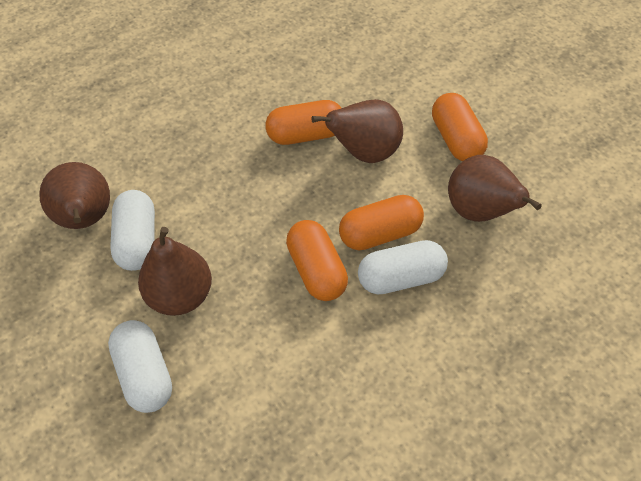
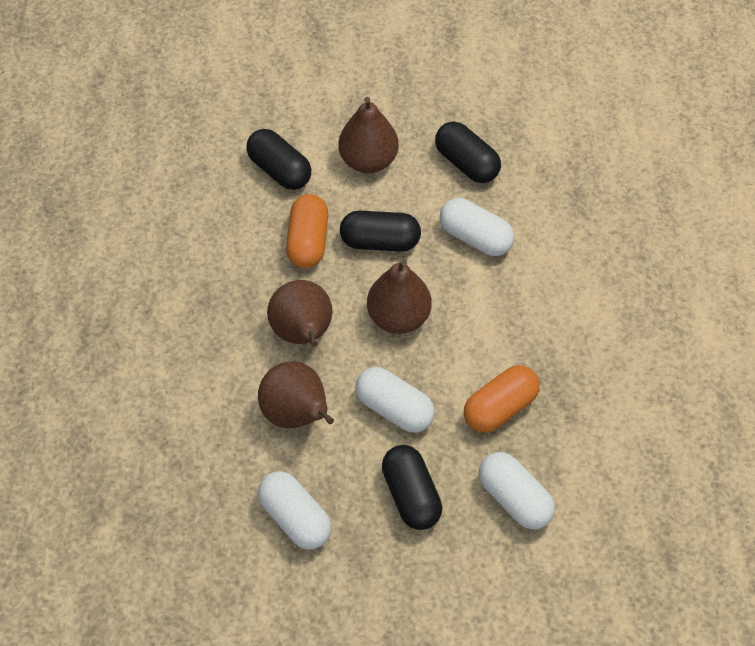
black capsule: 0 -> 4
orange capsule: 4 -> 2
white capsule: 3 -> 4

